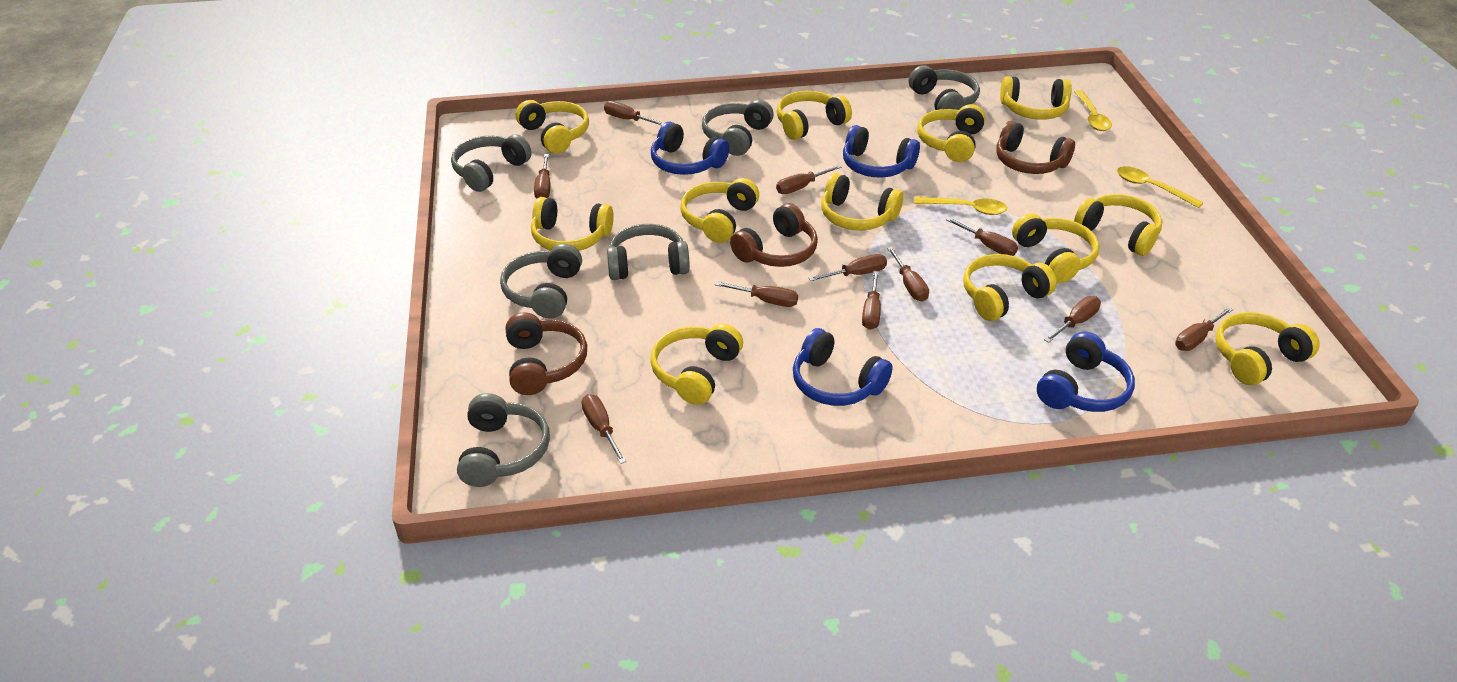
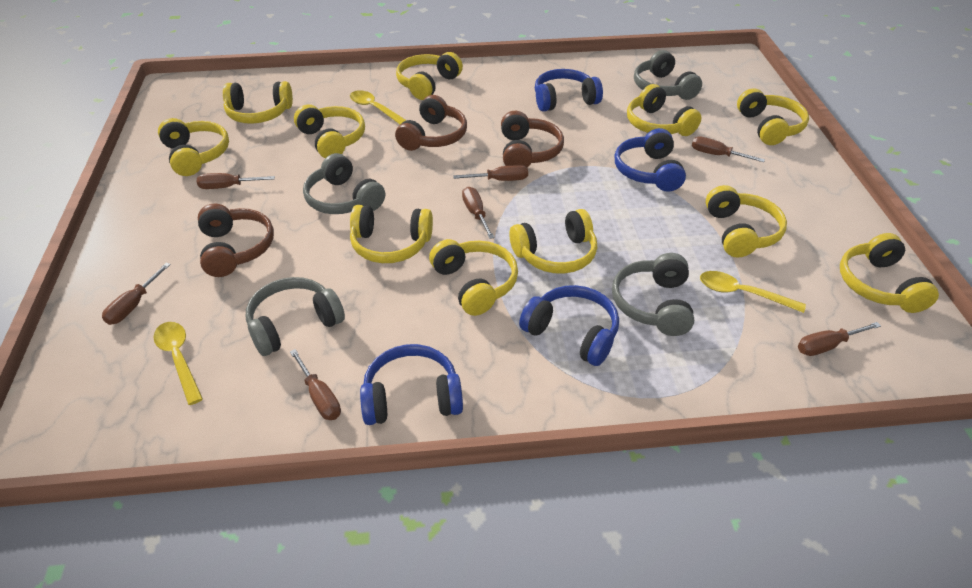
brown screwdriver: 11 -> 7
grey headphones: 6 -> 4
yellow headphones: 12 -> 11

